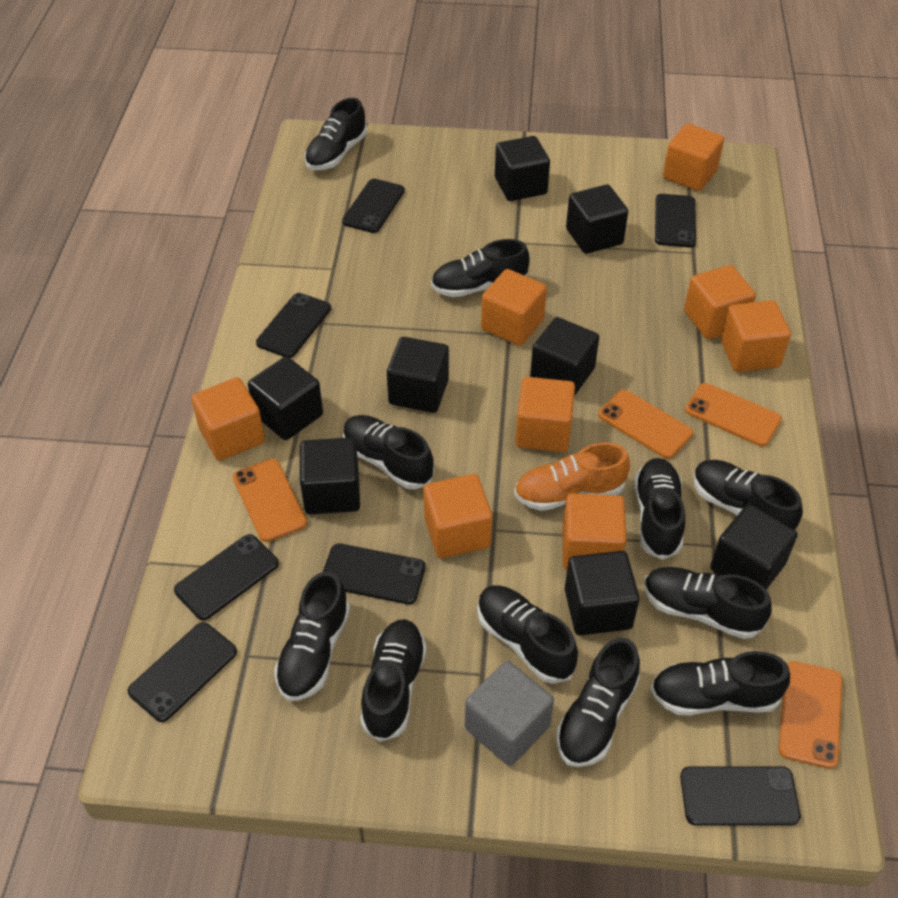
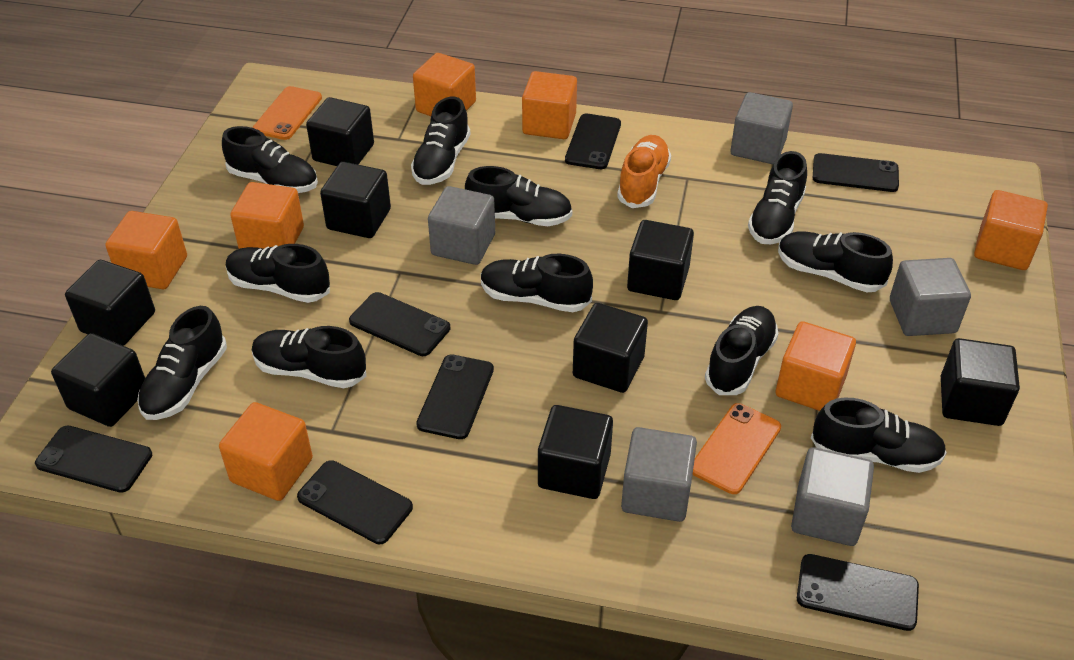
grey cube: 1 -> 5
orange cube: 8 -> 7
orange phone: 4 -> 2

